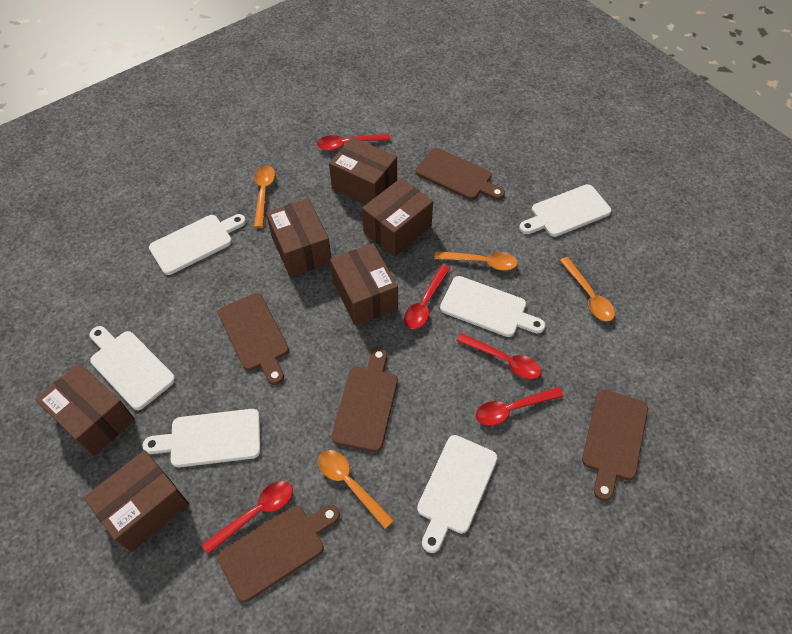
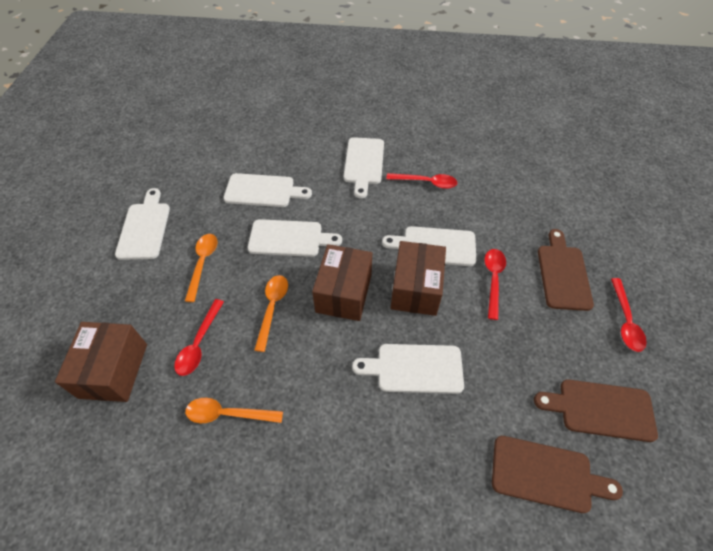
brown box: 6 -> 3
brown cutting board: 5 -> 3
orange spoon: 4 -> 3
red spoon: 5 -> 4

